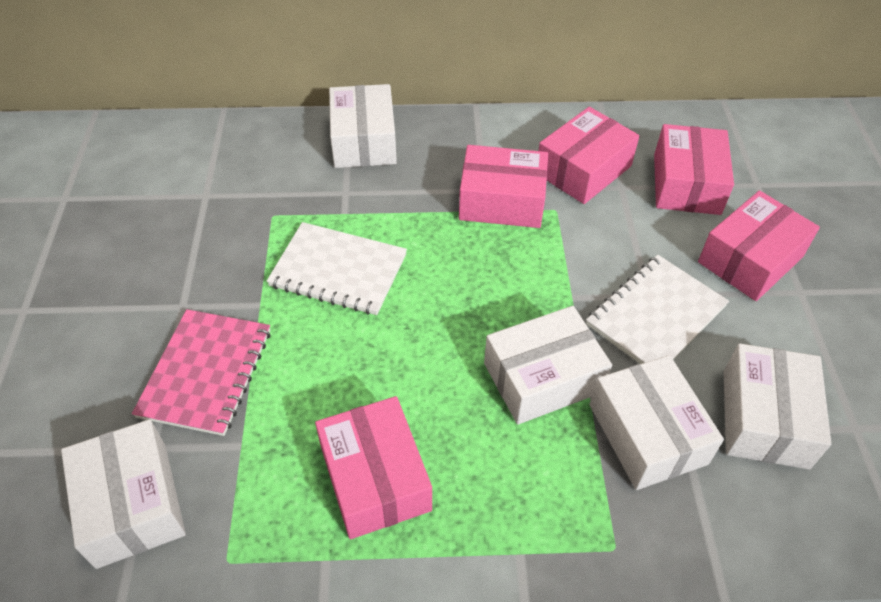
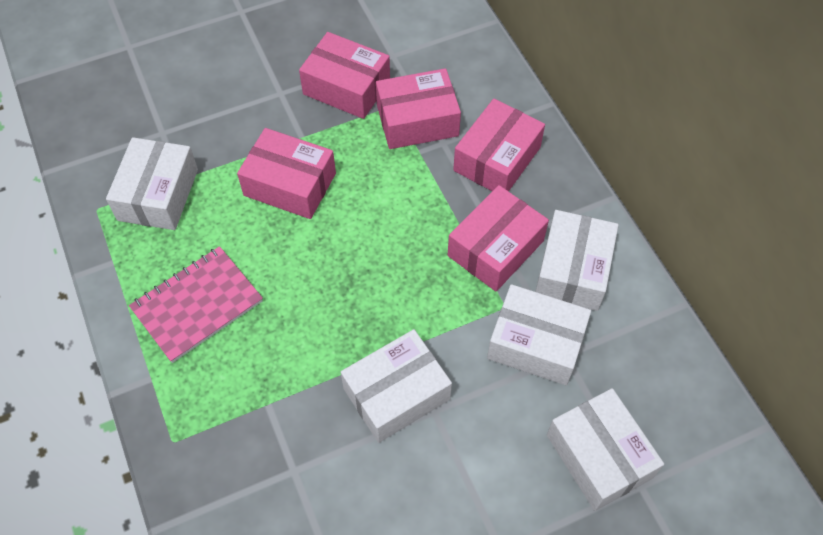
white notebook: 2 -> 0

